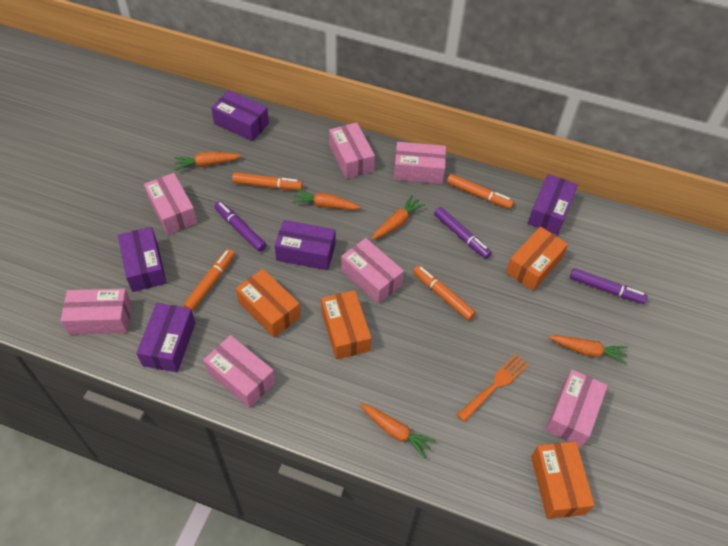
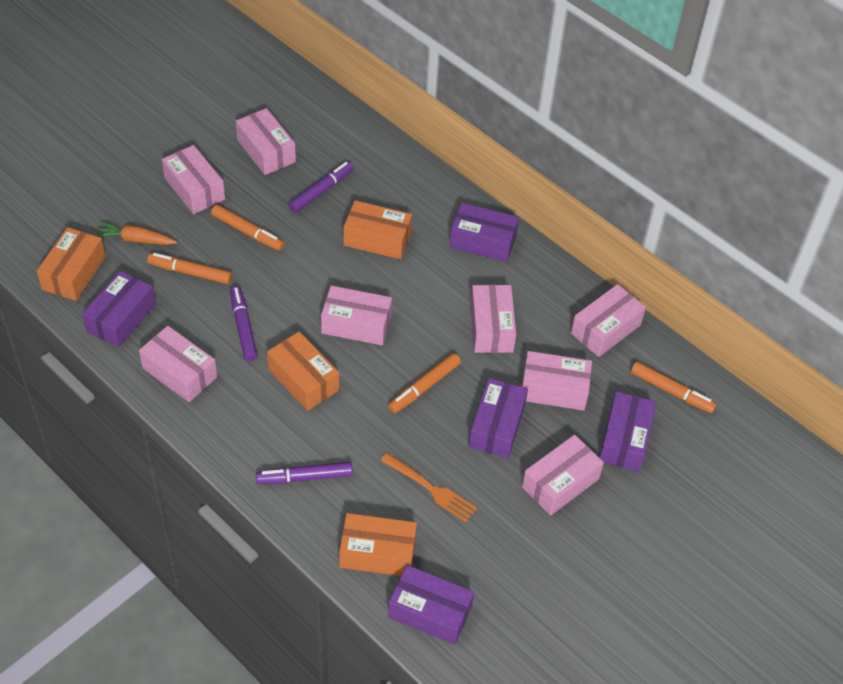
orange carrot: 5 -> 1
pink box: 7 -> 8

